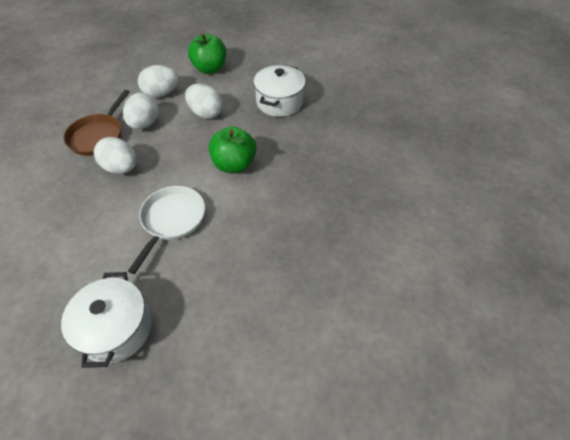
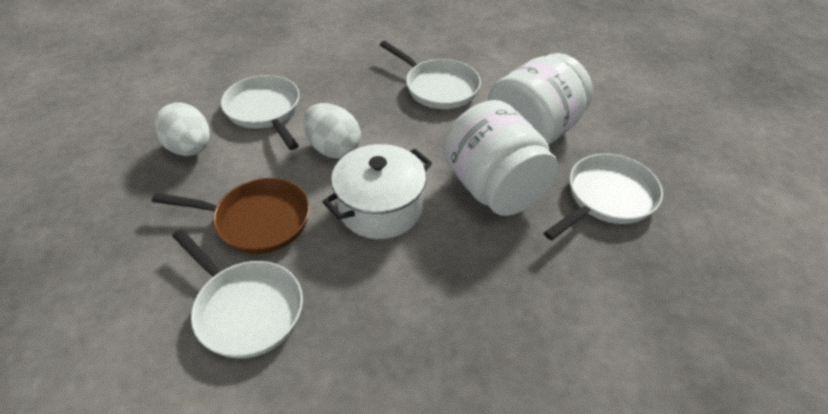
green apple: 2 -> 0
white egg: 4 -> 2
white jar: 0 -> 2
white pan: 1 -> 4
white pot: 2 -> 1

